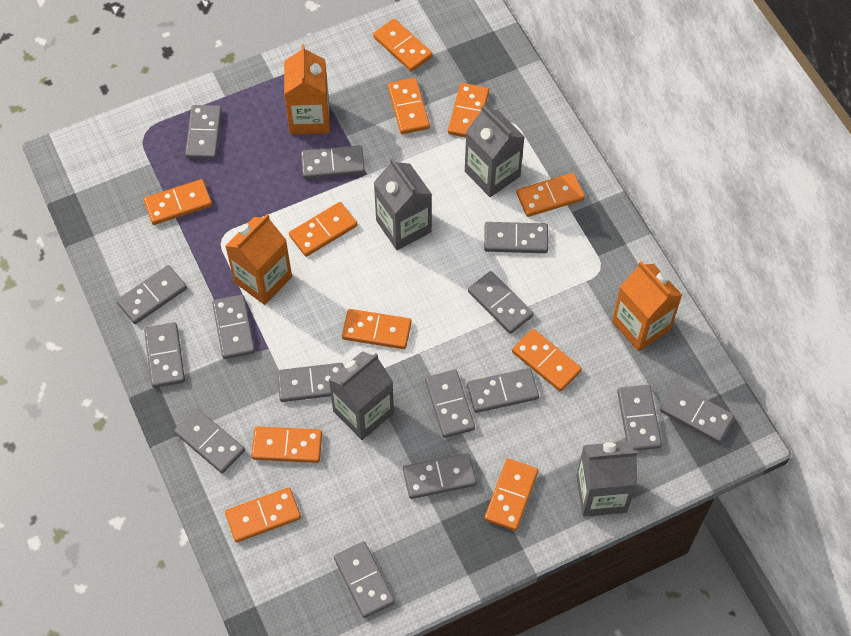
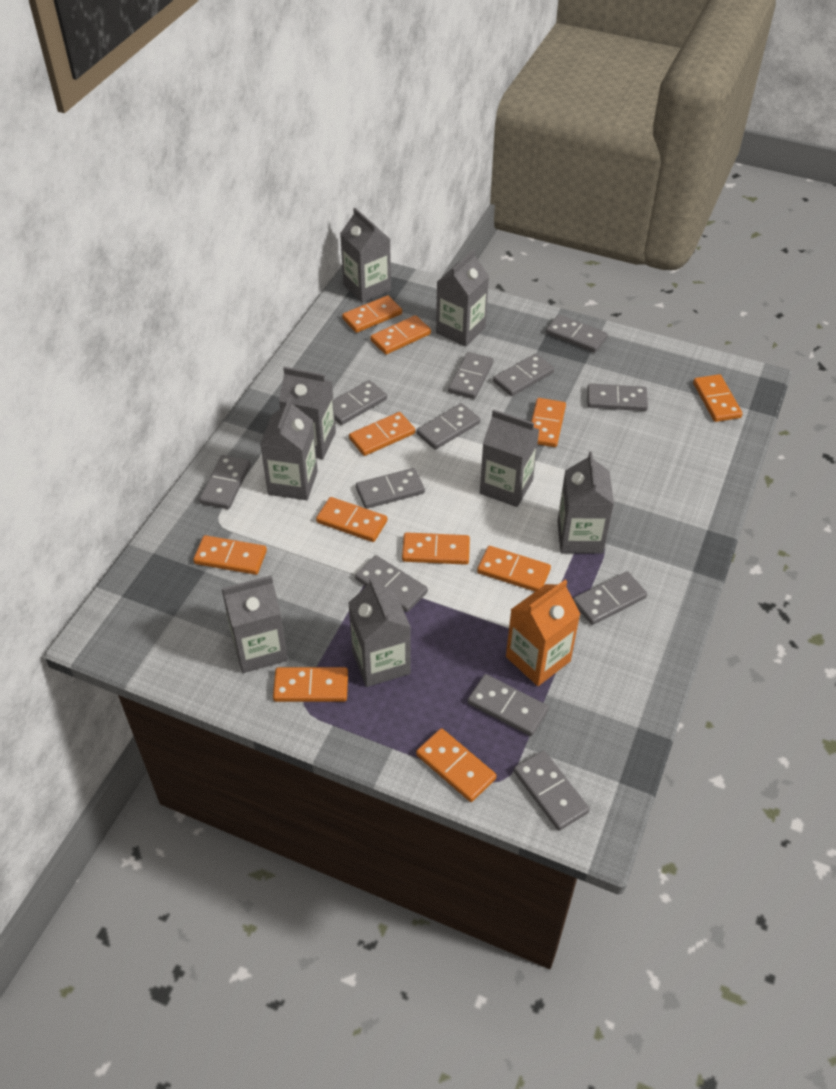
grey carton: 4 -> 8
grey domino: 15 -> 12
orange carton: 3 -> 1

